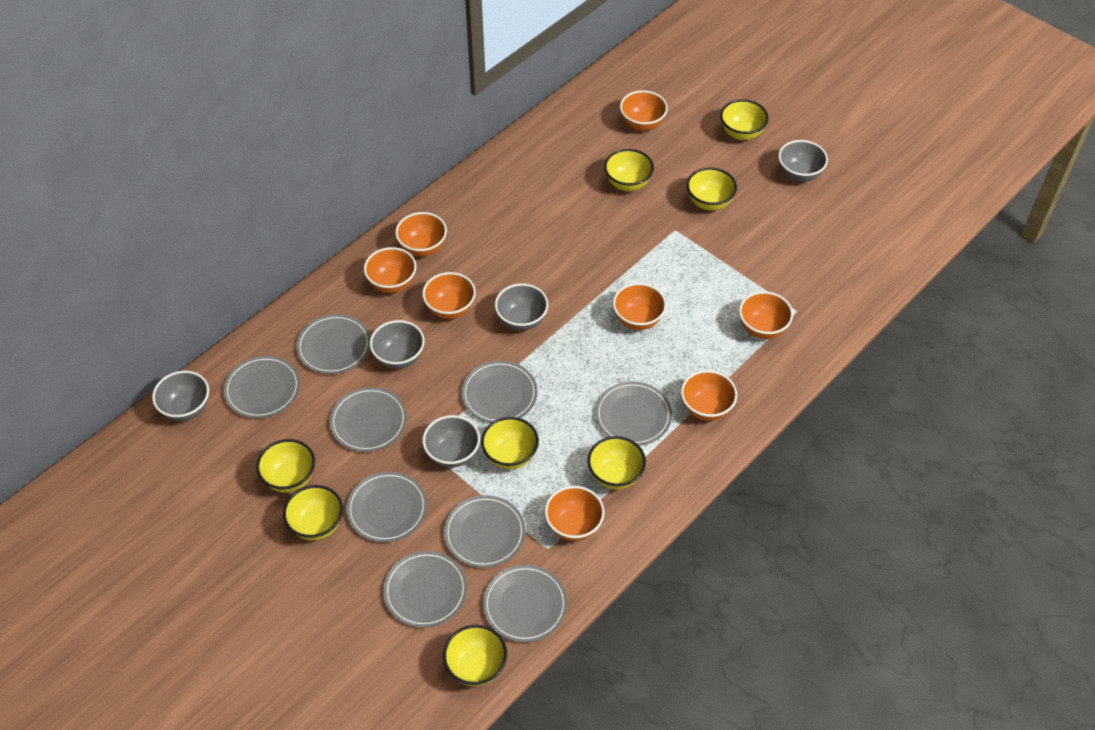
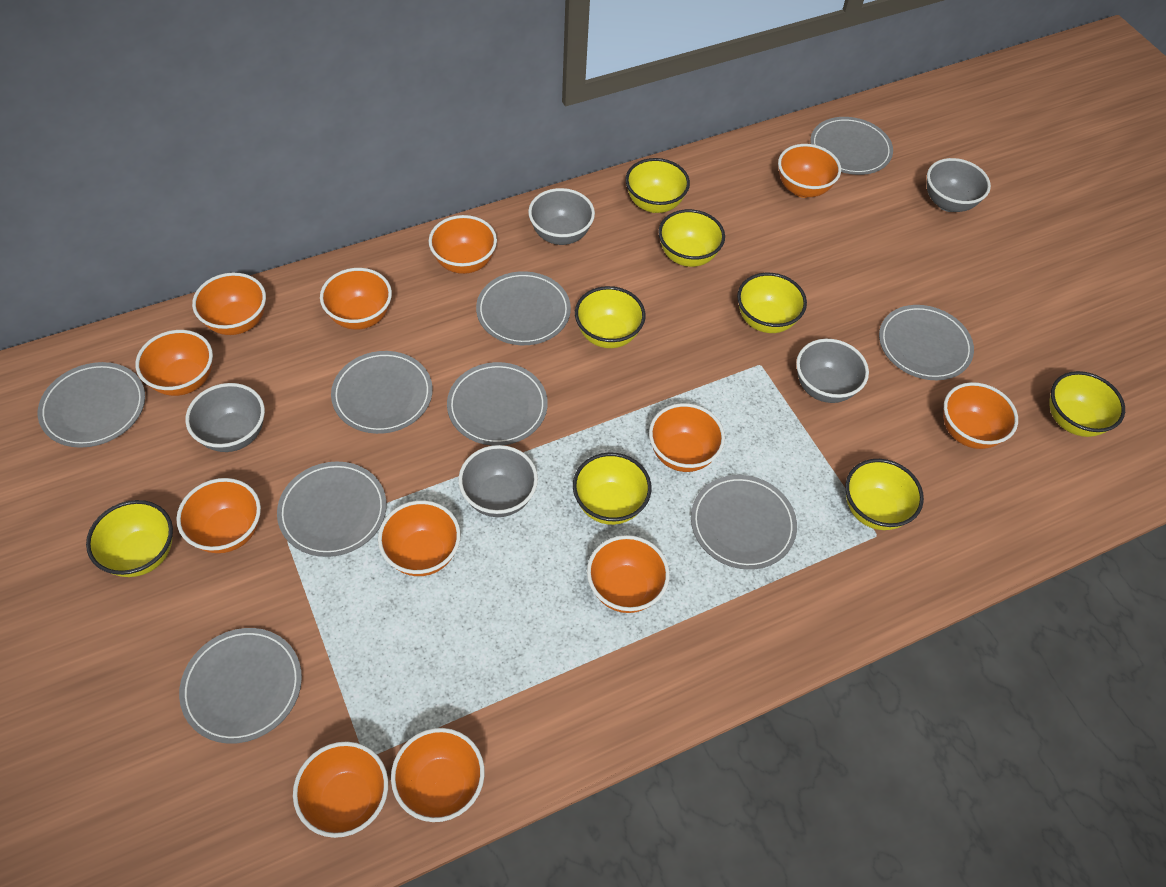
orange bowl: 8 -> 12

